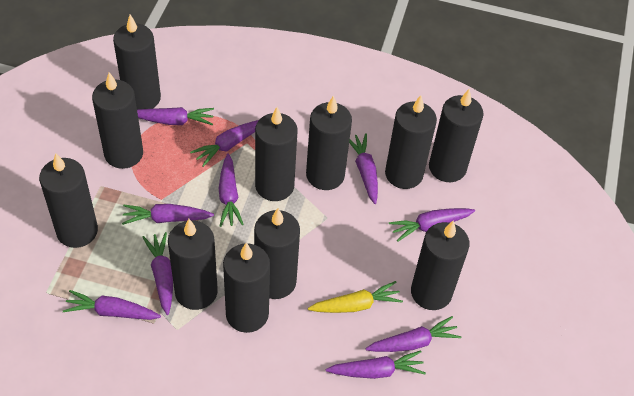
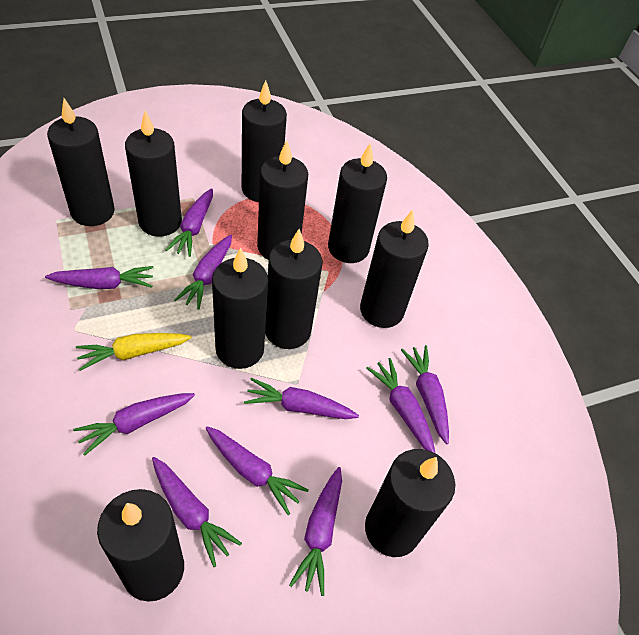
black candle: 11 -> 10

